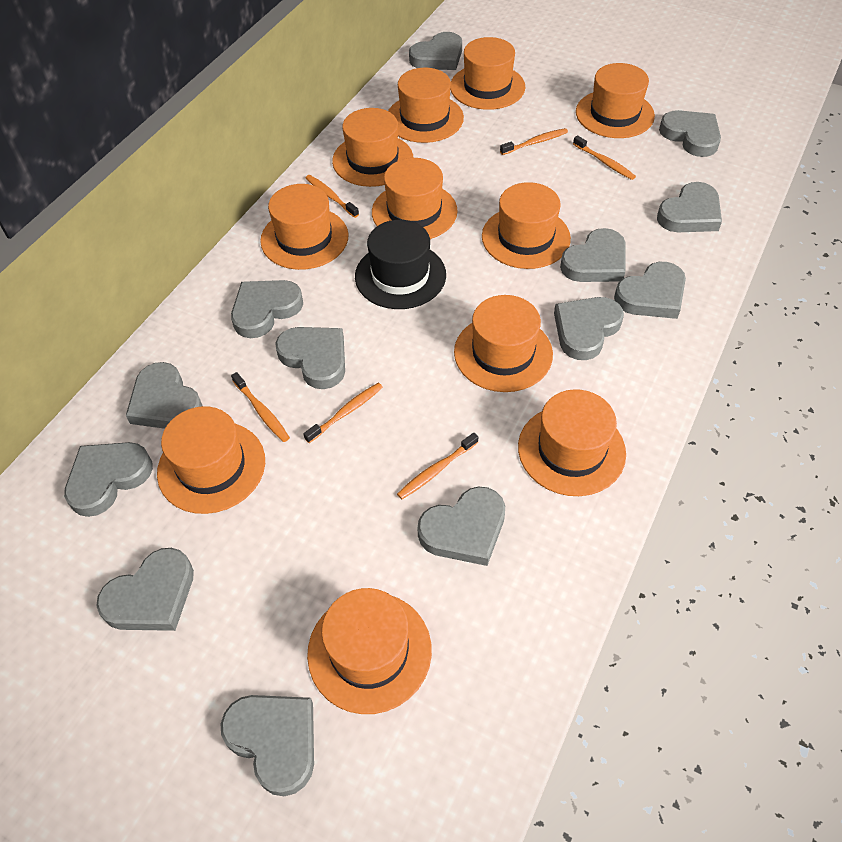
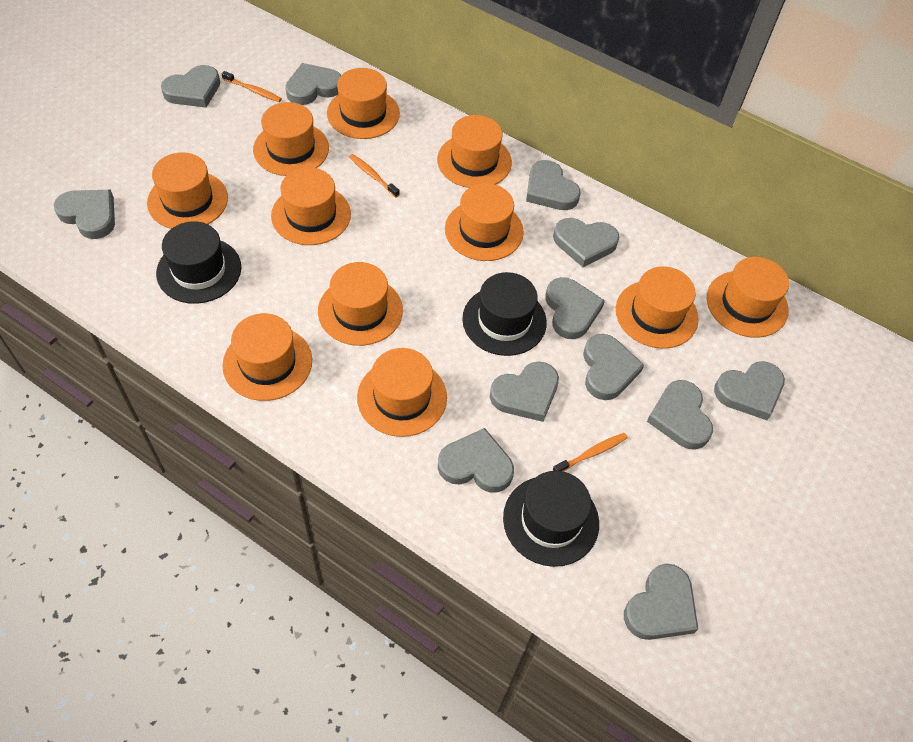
black hat: 1 -> 3
grey heart: 13 -> 12
orange toothbrush: 6 -> 3

